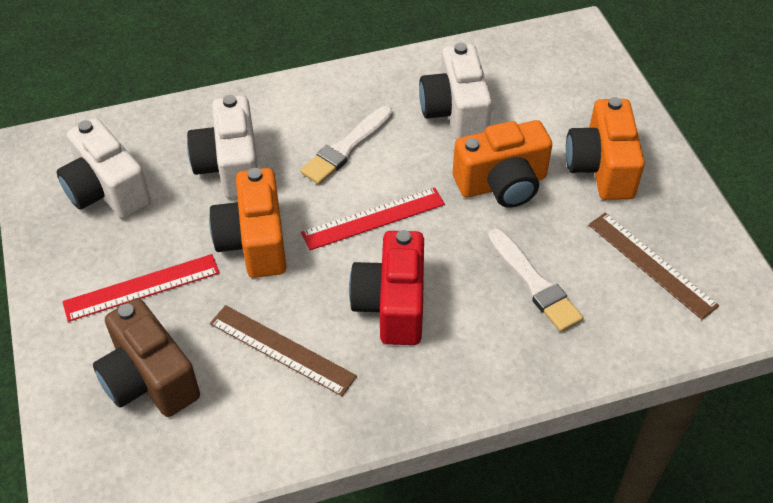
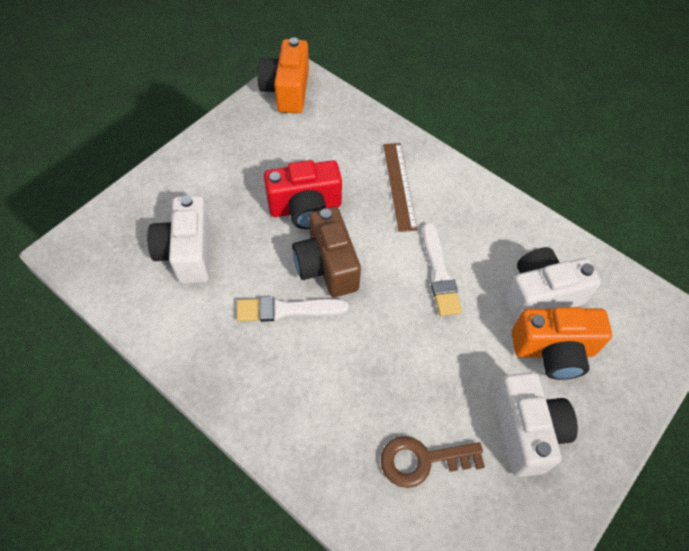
brown key: 0 -> 1
brown ruler: 2 -> 1
orange camera: 3 -> 2
red ruler: 2 -> 0

